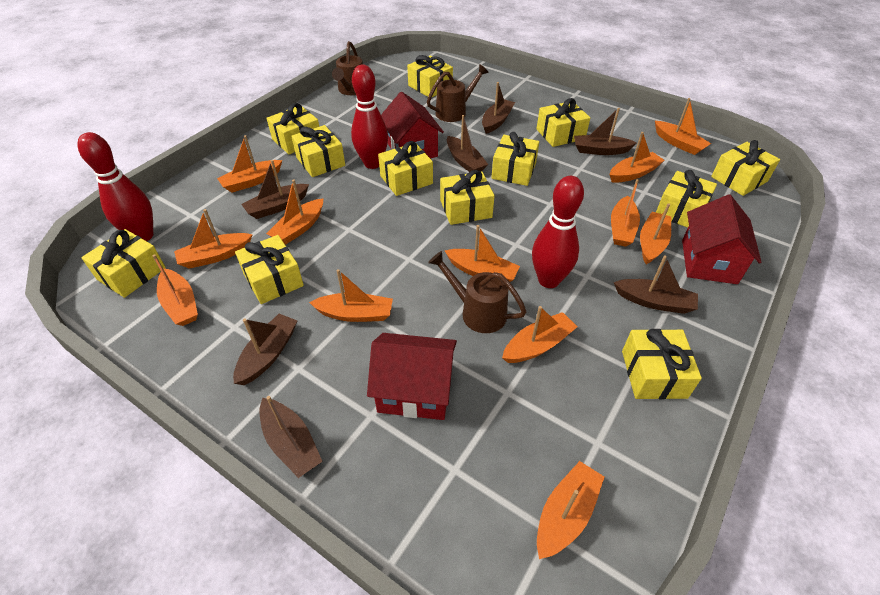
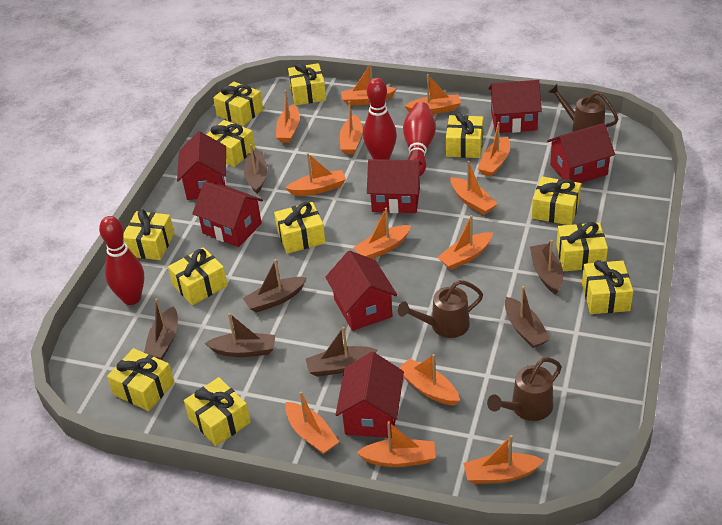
orange boat: 12 -> 13
red house: 3 -> 7

